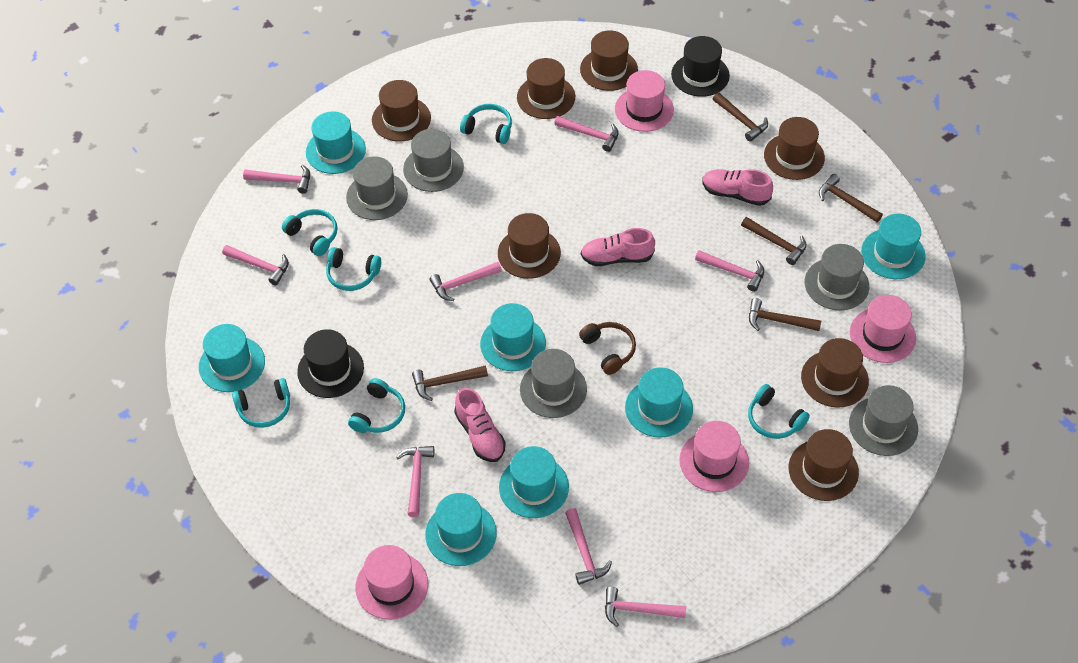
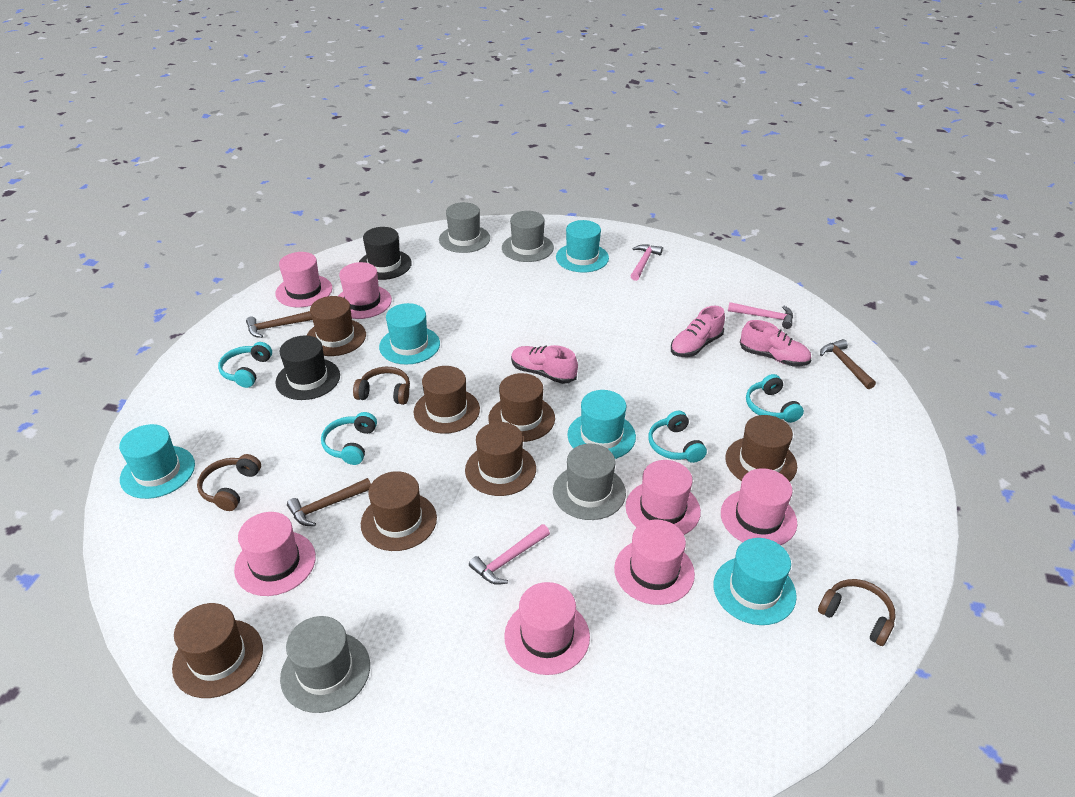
brown hammer: 5 -> 3
brown headphones: 1 -> 3
grey hat: 5 -> 4
pink hammer: 8 -> 3
pink hat: 4 -> 7
turquoise hat: 7 -> 5
turquoise headphones: 6 -> 4

